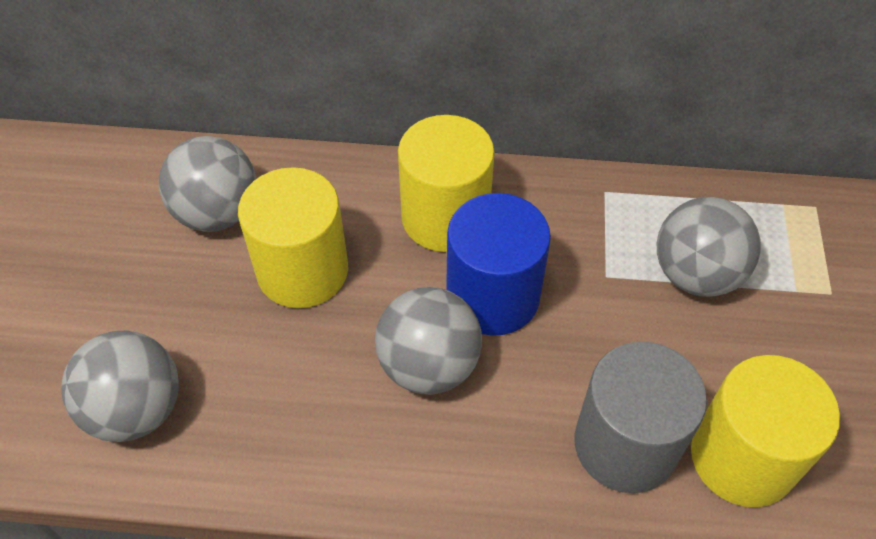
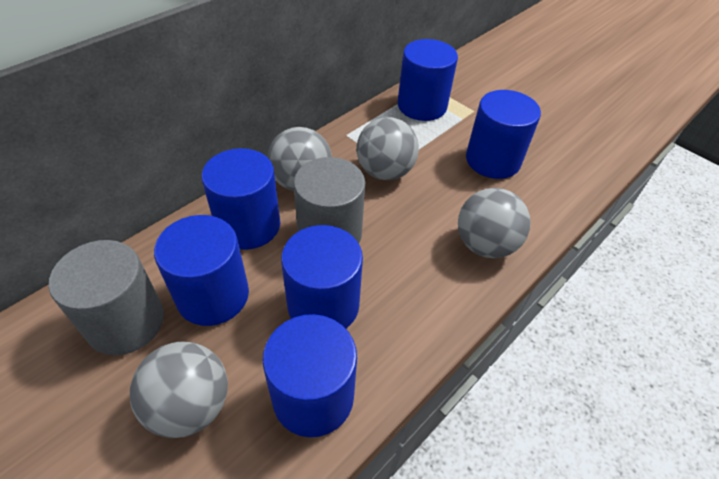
blue cylinder: 1 -> 6
grey cylinder: 1 -> 2
yellow cylinder: 3 -> 0

